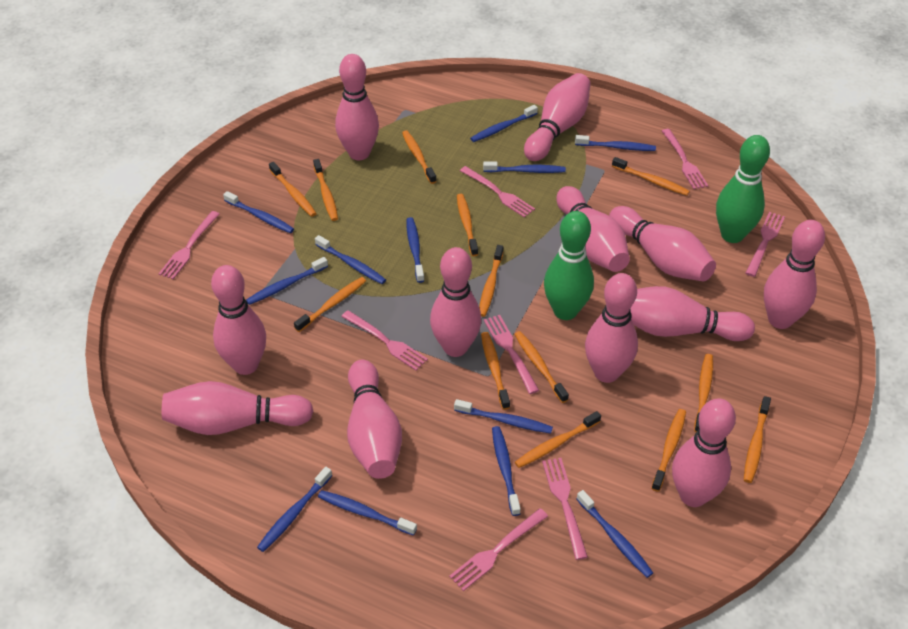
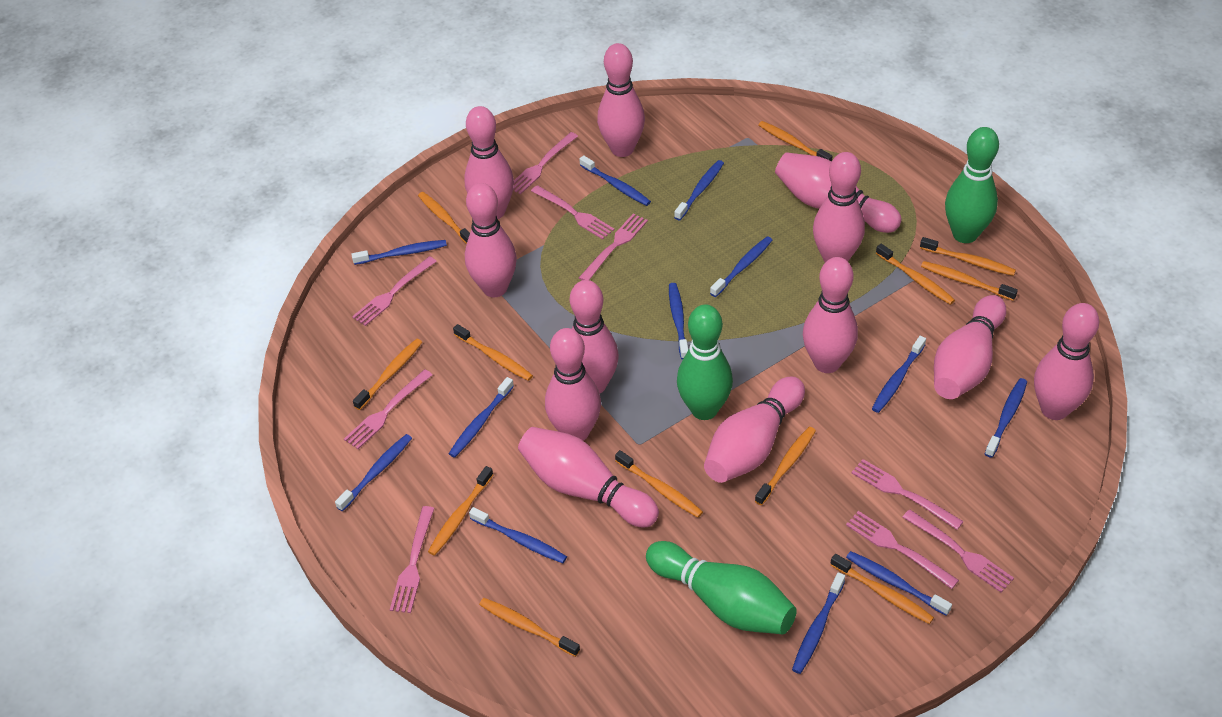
green bowling pin: 2 -> 3
orange toothbrush: 13 -> 12
pink fork: 8 -> 9

